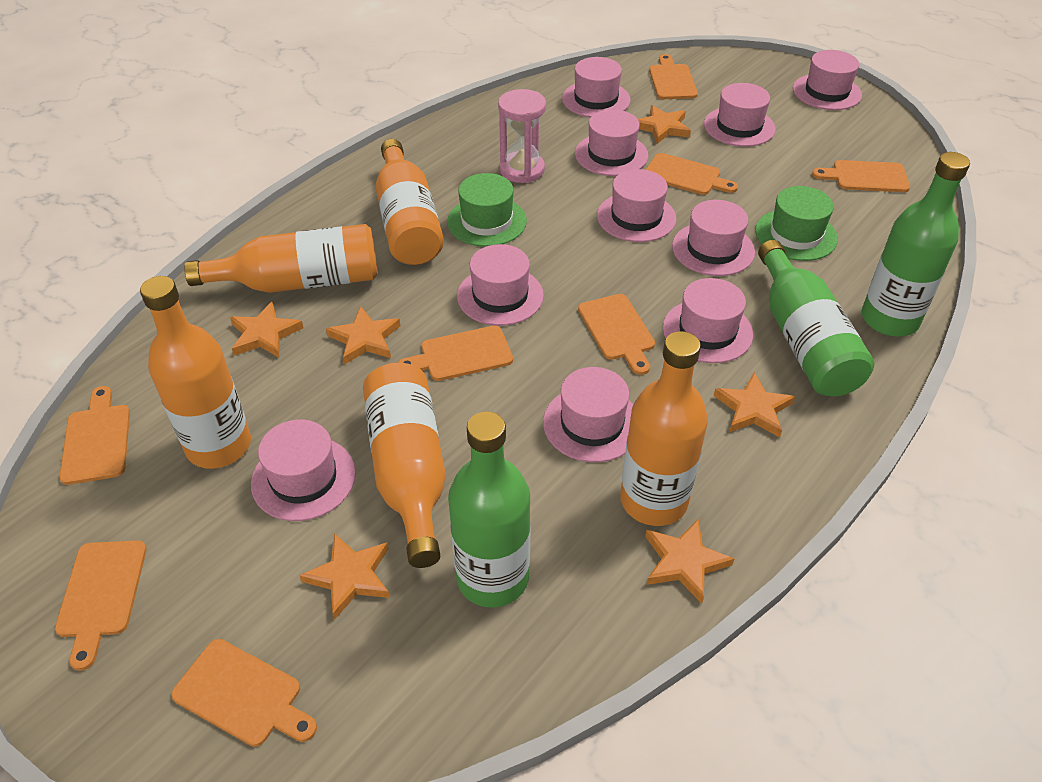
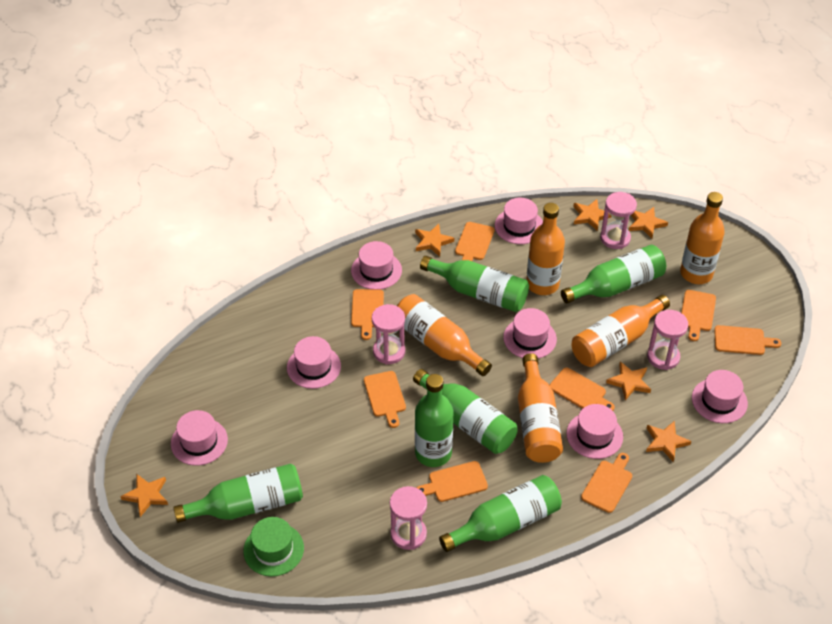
green bottle: 3 -> 6
green hat: 2 -> 1
pink hat: 10 -> 7
pink hourglass: 1 -> 4

